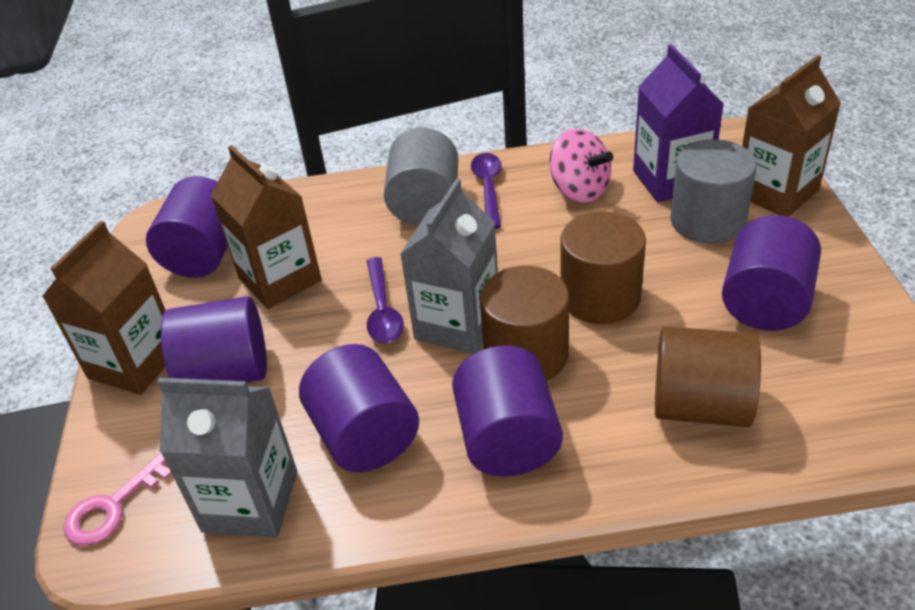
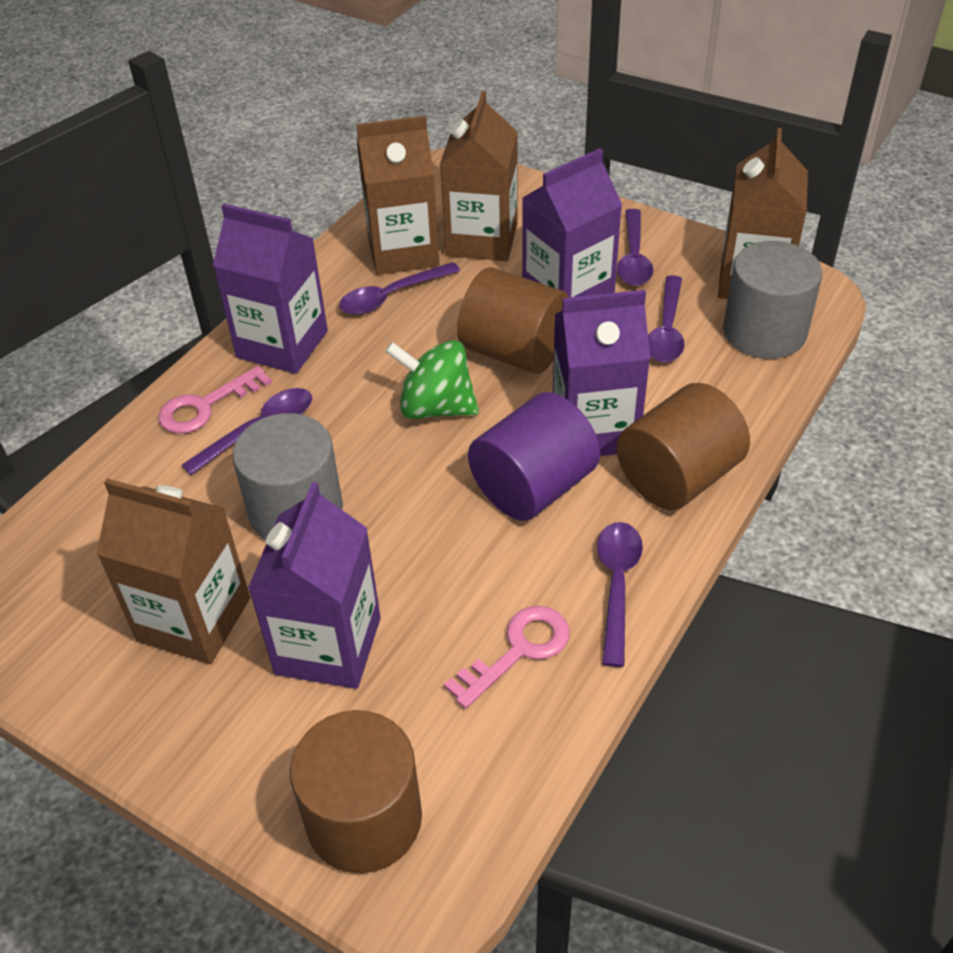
brown carton: 3 -> 4
green spinning top: 0 -> 1
grey carton: 2 -> 0
pink key: 1 -> 2
pink spinning top: 1 -> 0
purple carton: 1 -> 4
purple cylinder: 5 -> 1
purple spoon: 2 -> 5

